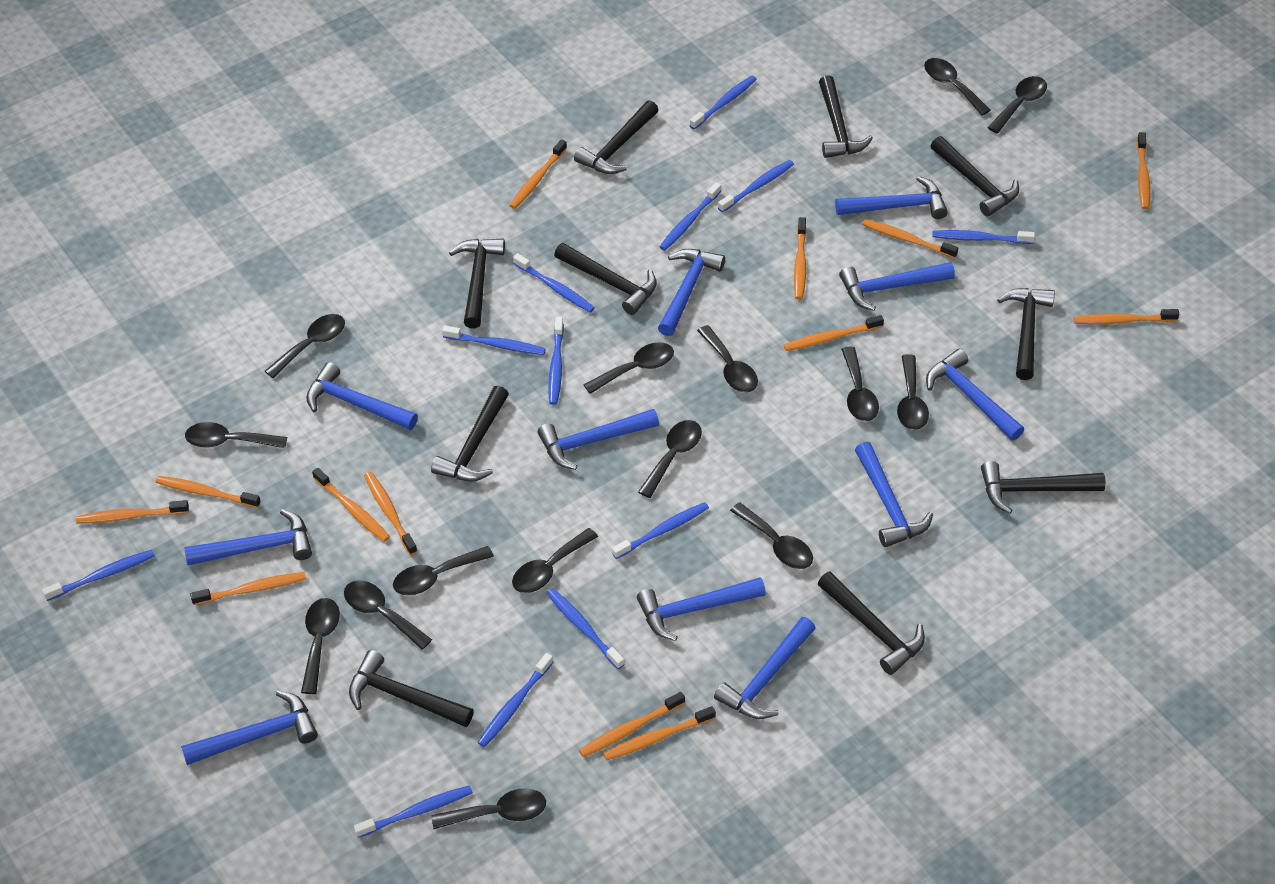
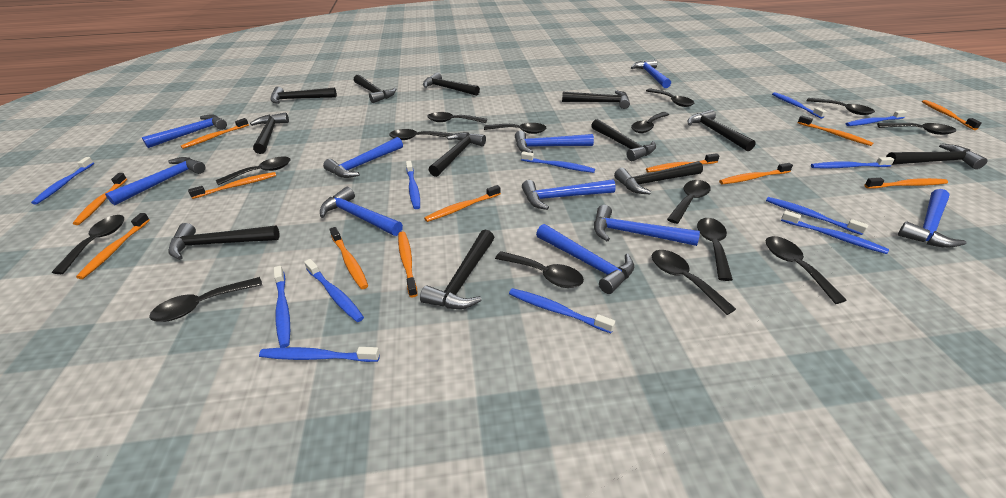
black hammer: 10 -> 12
blue hammer: 11 -> 10
orange toothbrush: 13 -> 12

